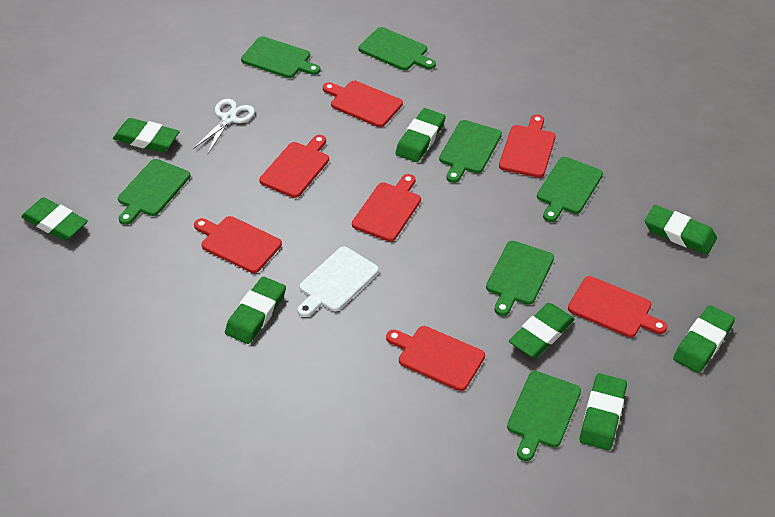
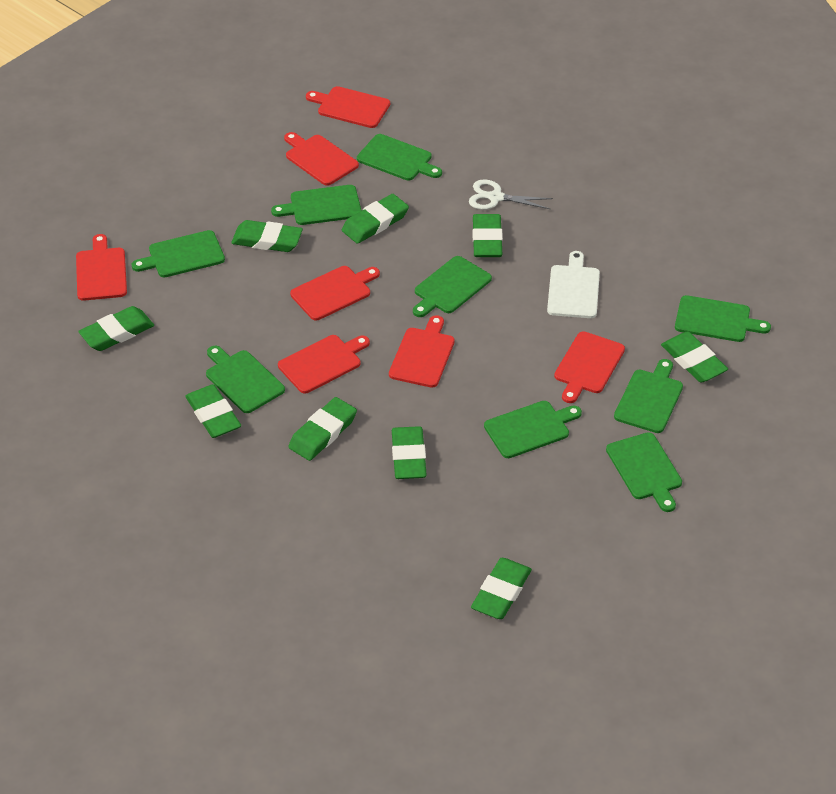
green cutting board: 7 -> 9
green eraser: 8 -> 9

